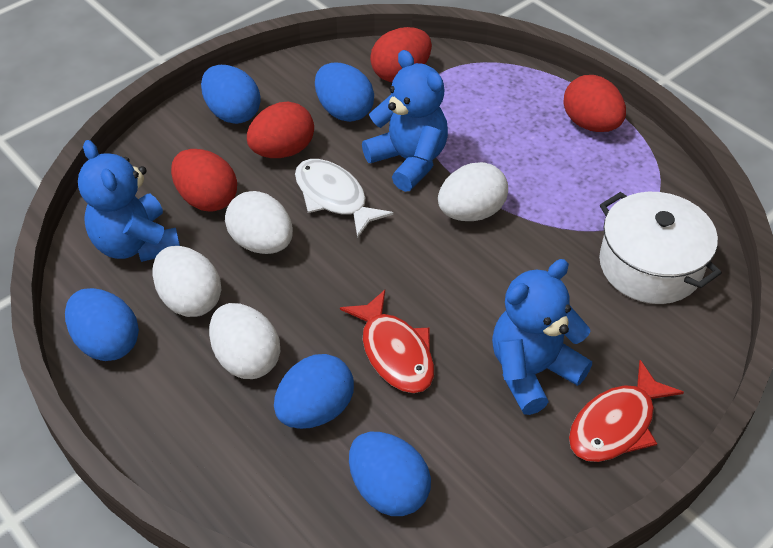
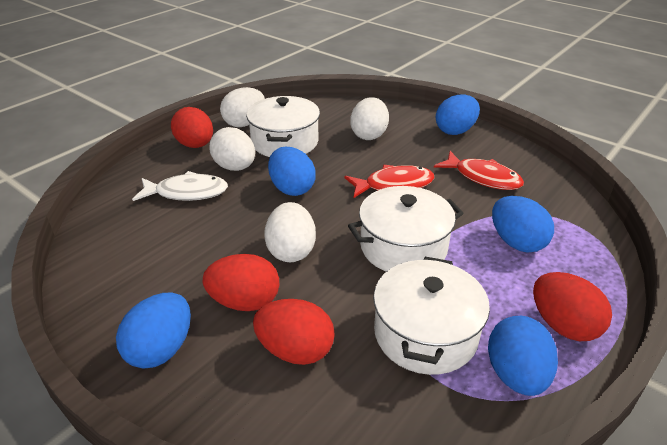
blue teddy bear: 3 -> 0
white pot: 1 -> 3

